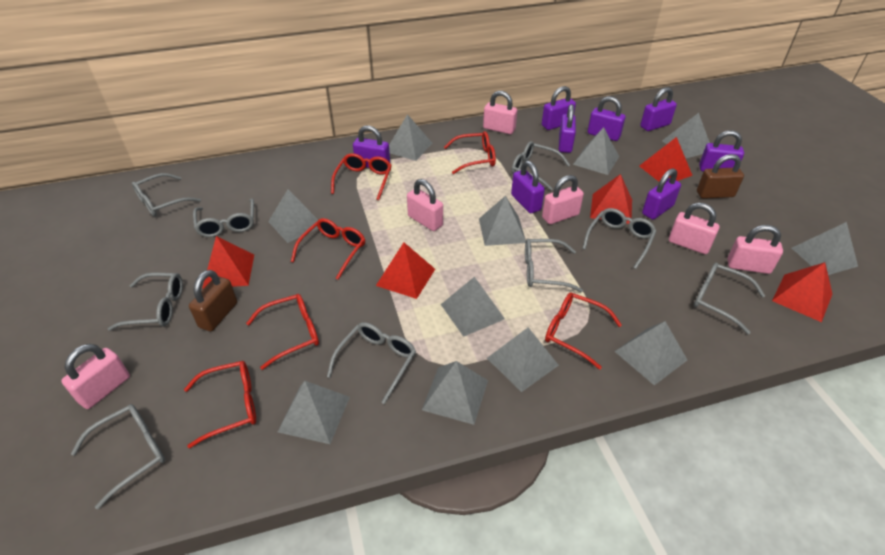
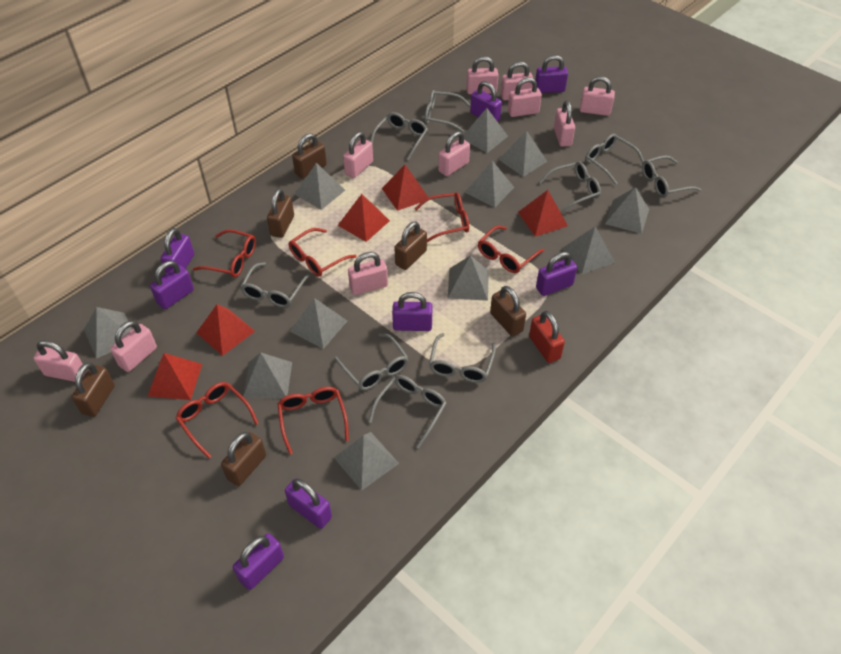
brown padlock: 2 -> 6
pink padlock: 6 -> 10
red padlock: 0 -> 1

